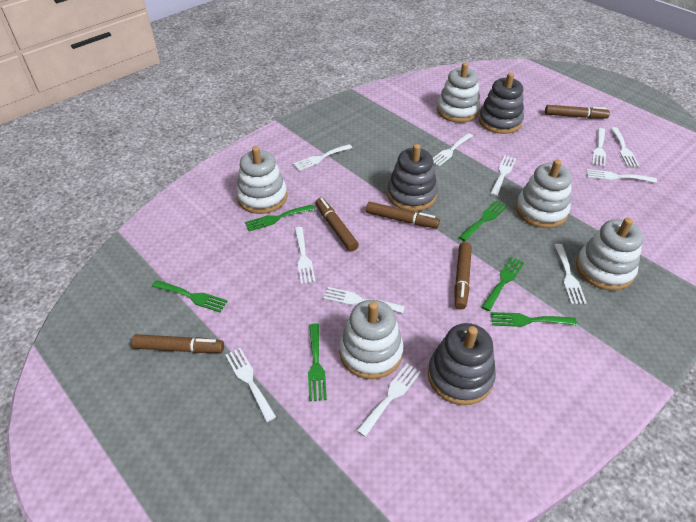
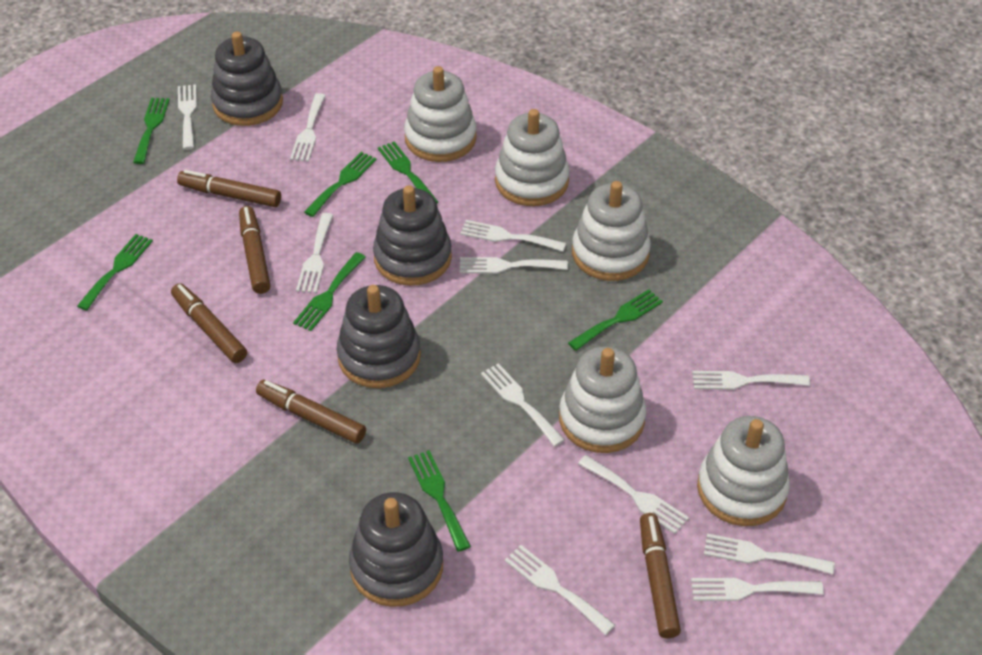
green fork: 6 -> 7
grey stacking toy: 3 -> 4

